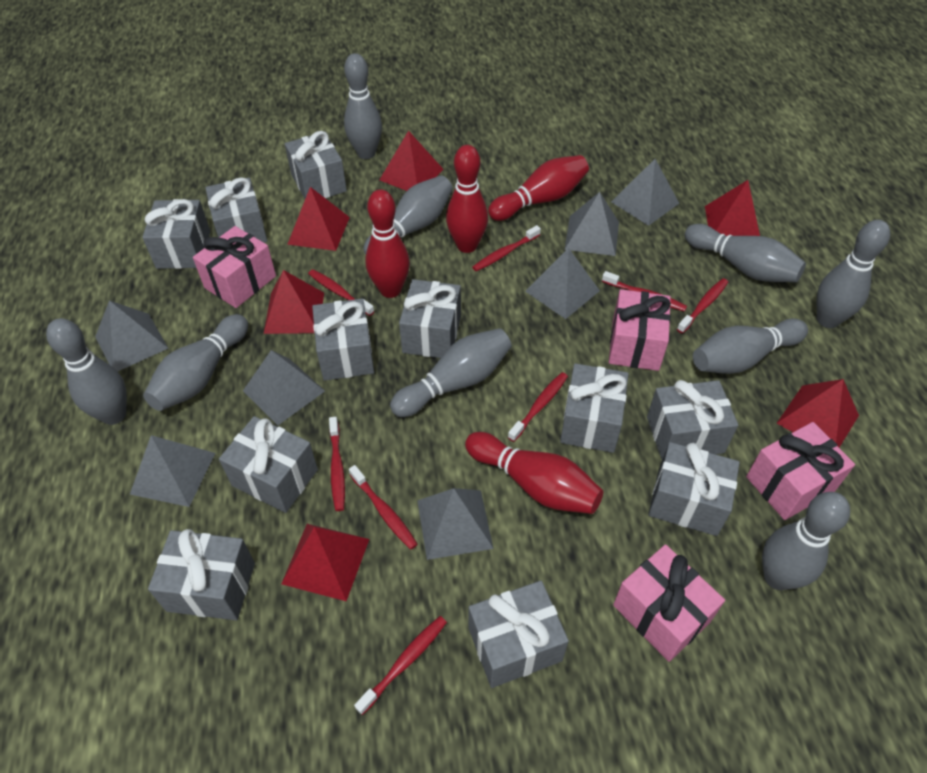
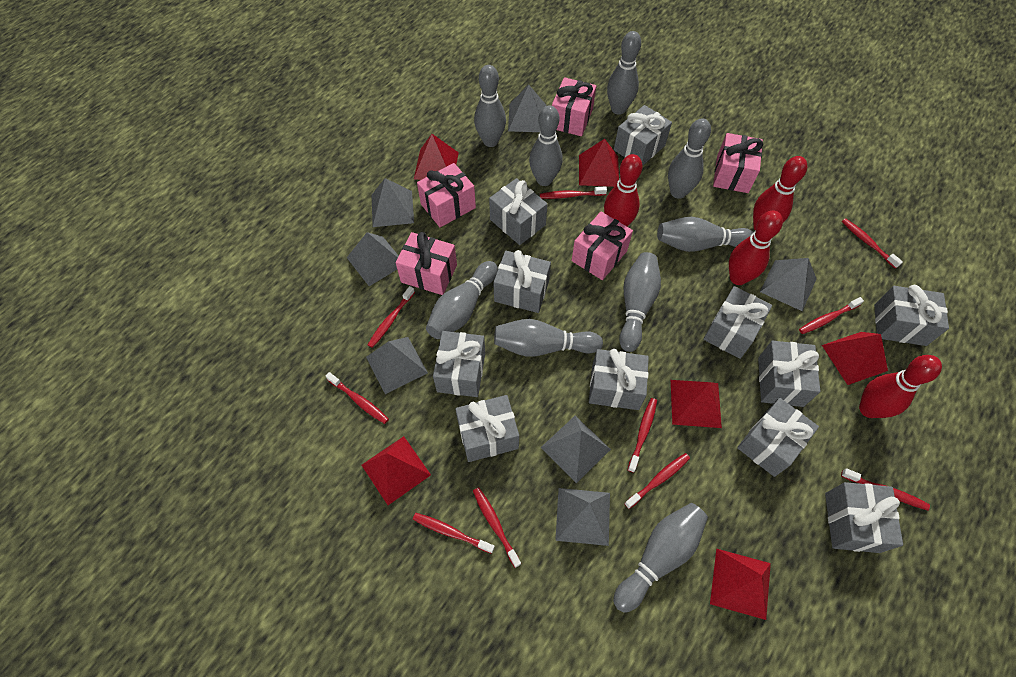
pink gift: 4 -> 5
red toothbrush: 8 -> 10

